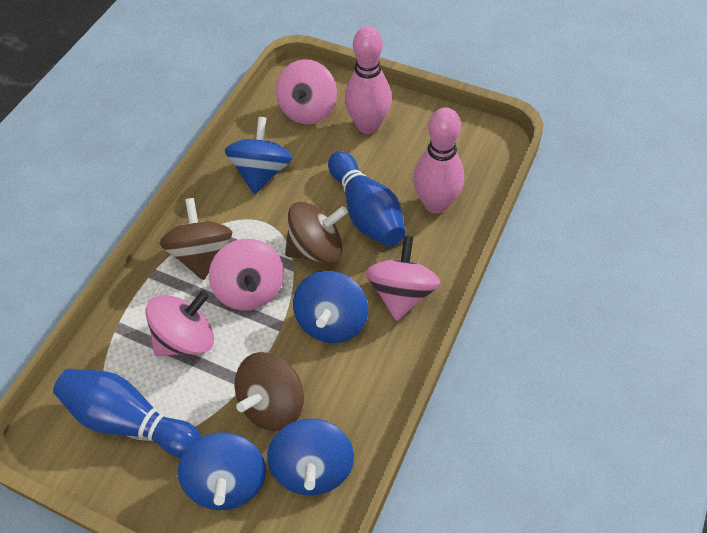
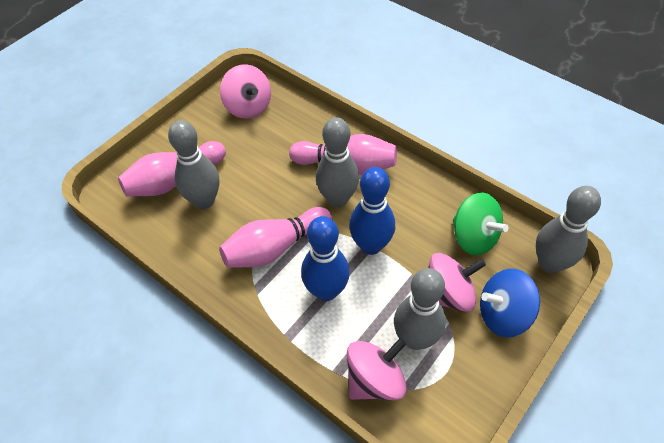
blue spinning top: 4 -> 1
brown spinning top: 3 -> 0
green spinning top: 0 -> 1
grey bowling pin: 0 -> 4
pink bowling pin: 2 -> 3
pink spinning top: 4 -> 3

